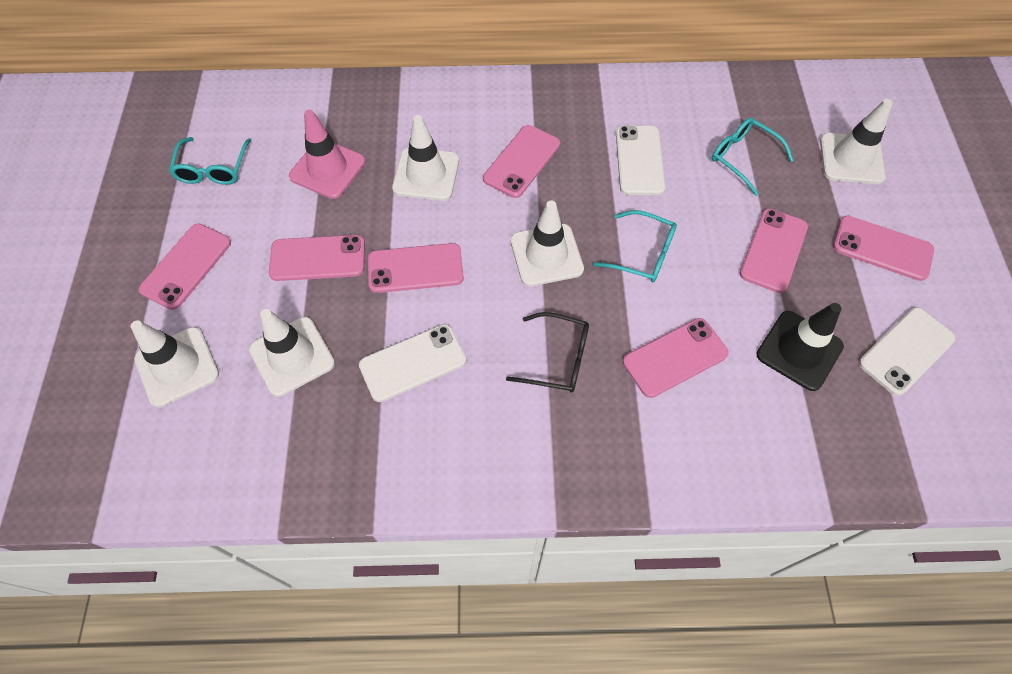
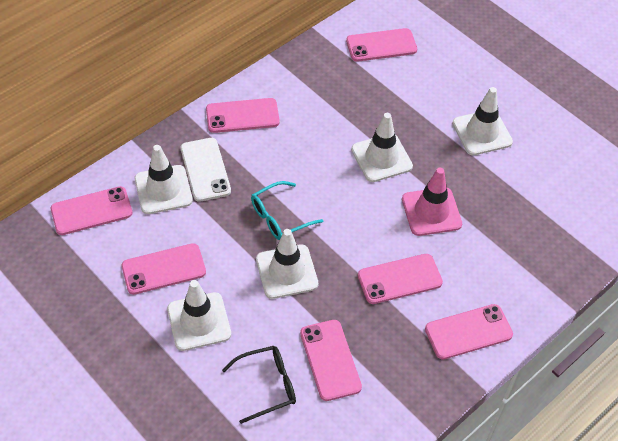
black traffic cone: 1 -> 0
turquoise glasses: 3 -> 1
white phone: 3 -> 1

